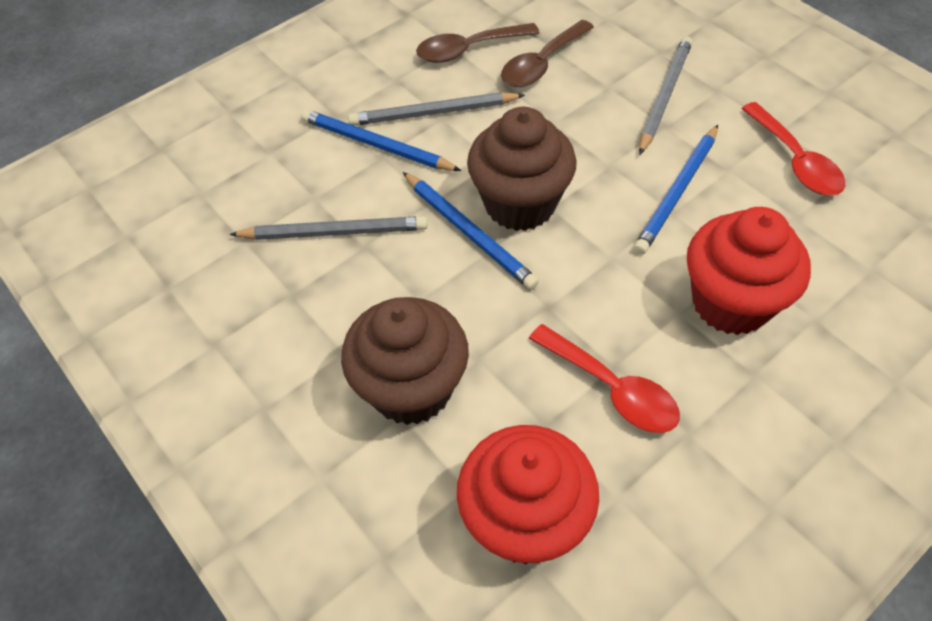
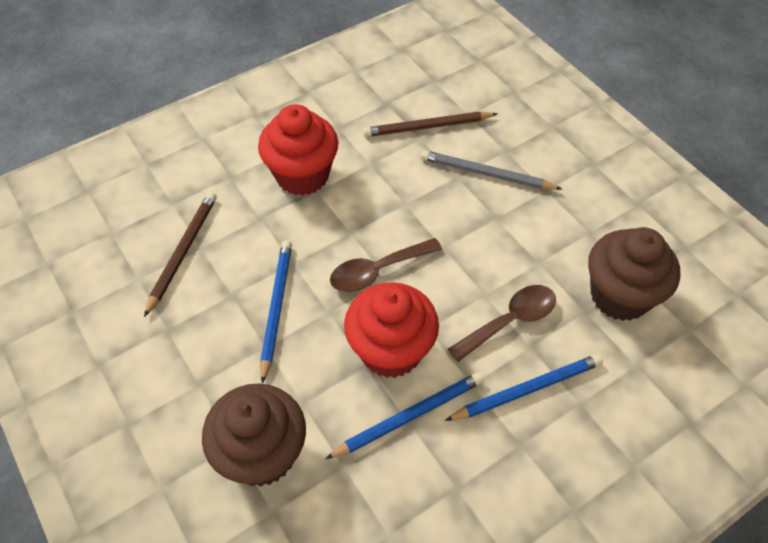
brown pencil: 0 -> 2
grey pencil: 3 -> 1
red spoon: 2 -> 0

